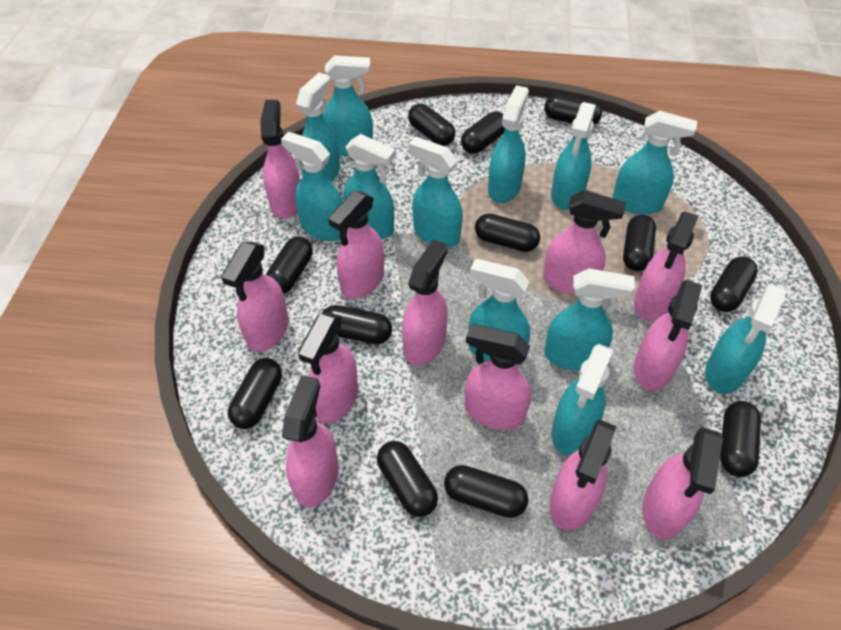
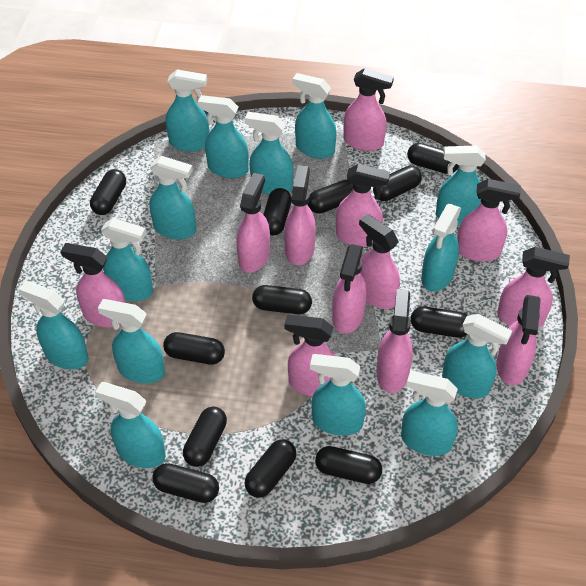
turquoise spray bottle: 12 -> 14

